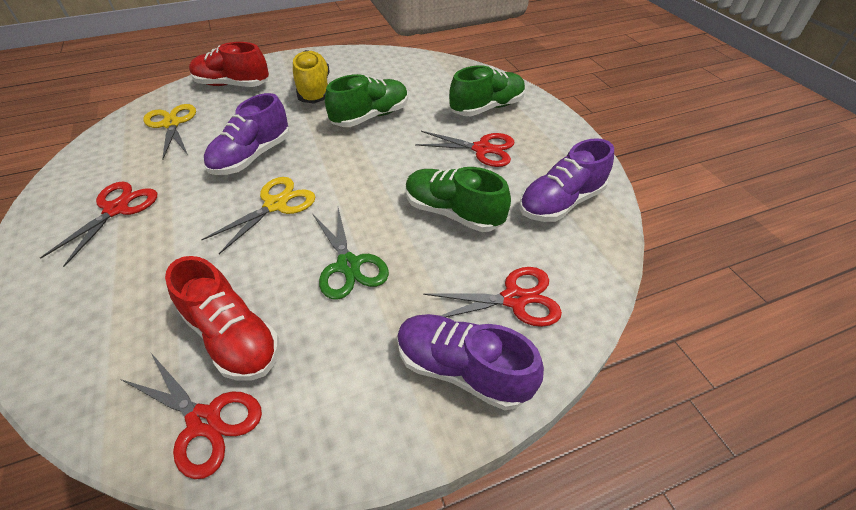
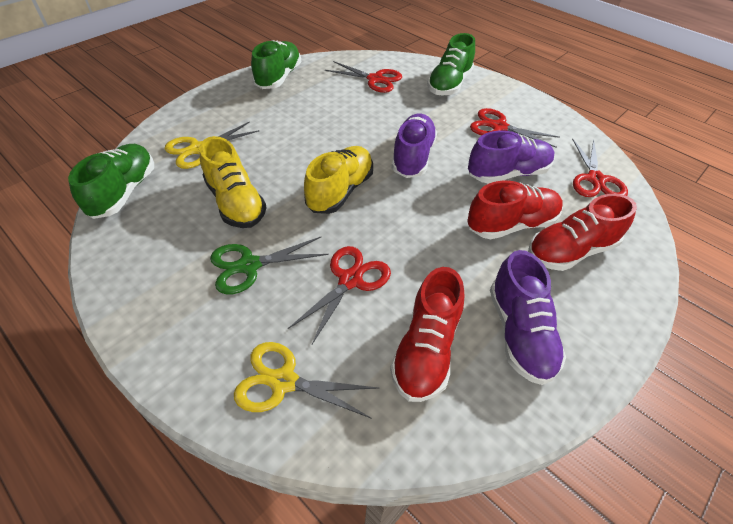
red shoe: 2 -> 3
yellow shoe: 1 -> 2

